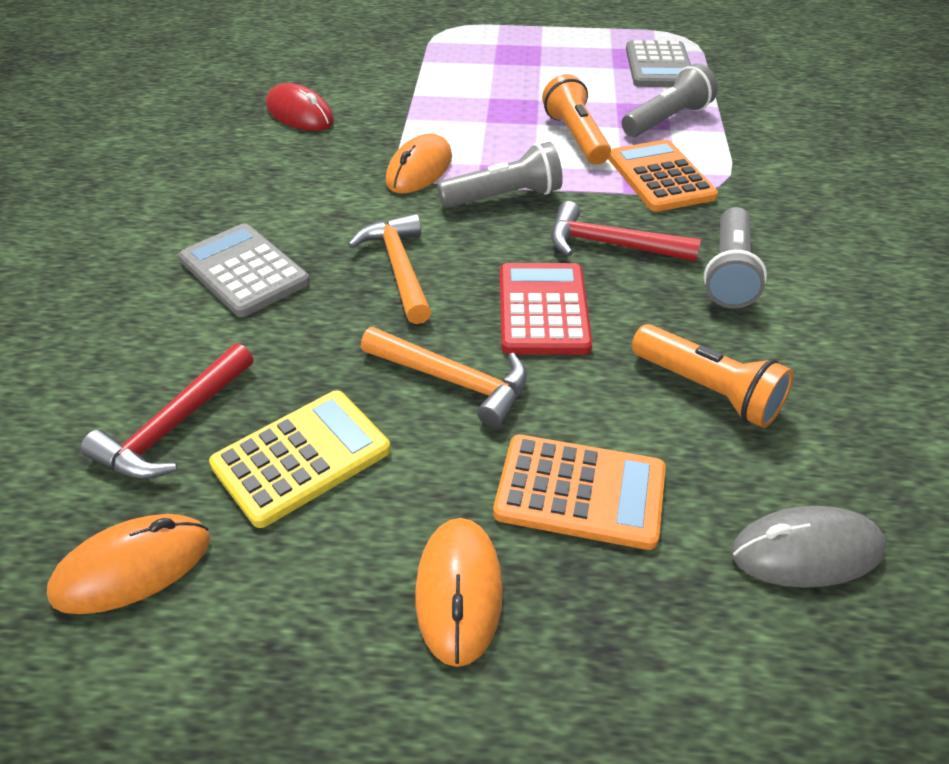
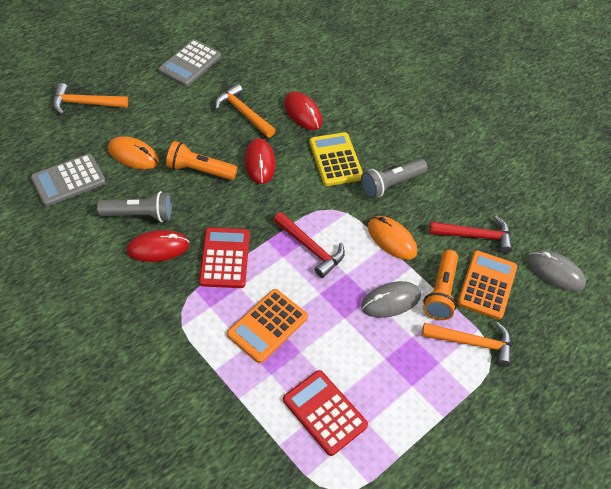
grey flashlight: 3 -> 2
grey mouse: 1 -> 2
orange hammer: 2 -> 3
orange mouse: 3 -> 2
red calculator: 1 -> 2
red mouse: 1 -> 3

